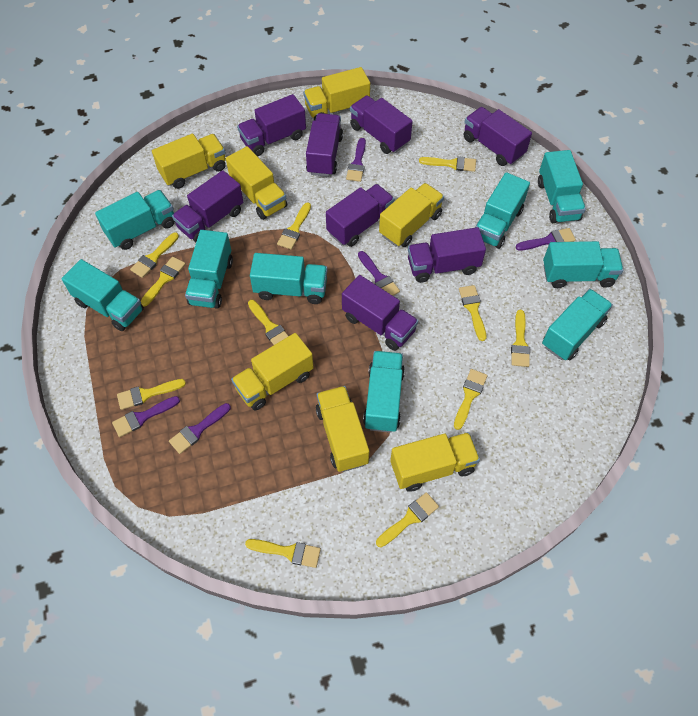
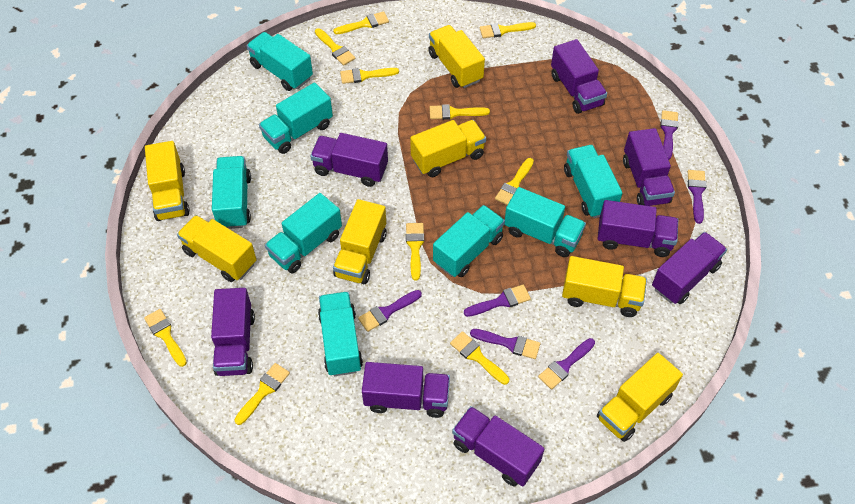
purple brush: 5 -> 6
turquoise truck: 9 -> 8
yellow brush: 11 -> 10

